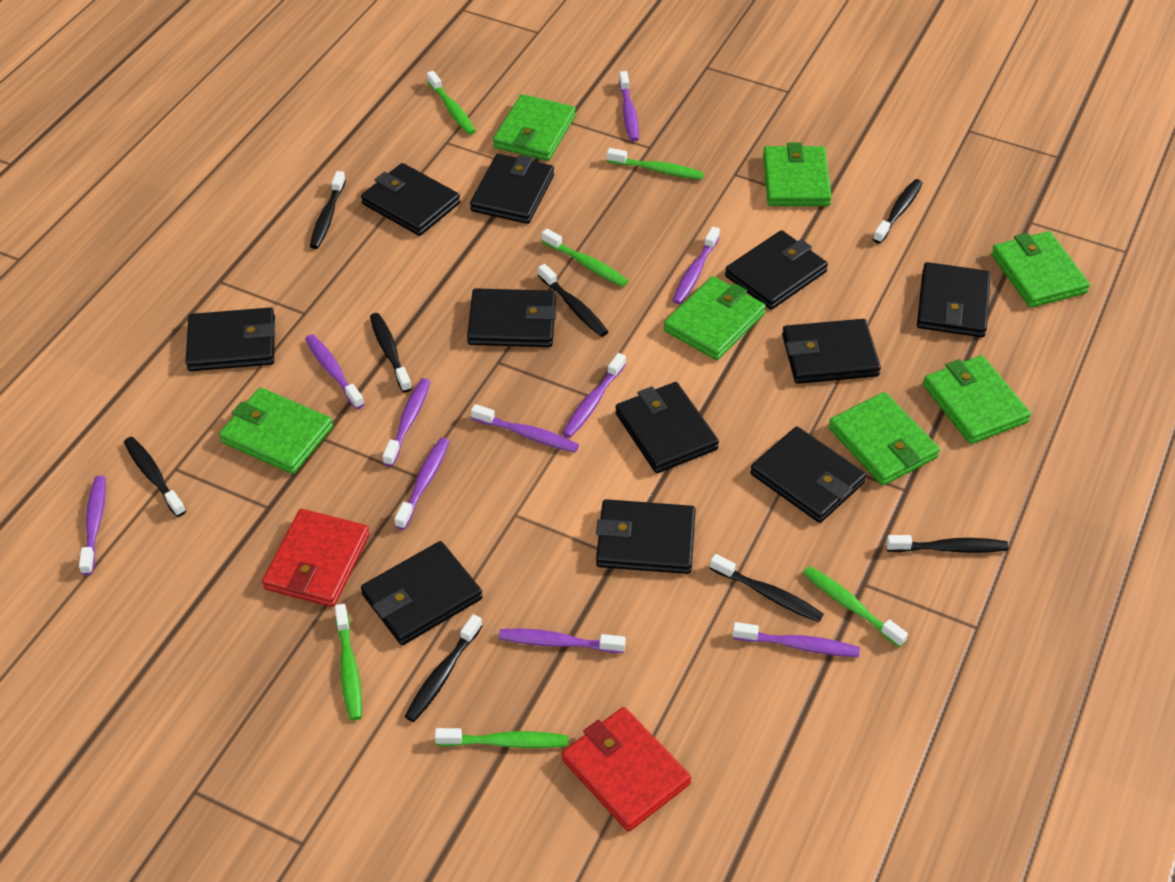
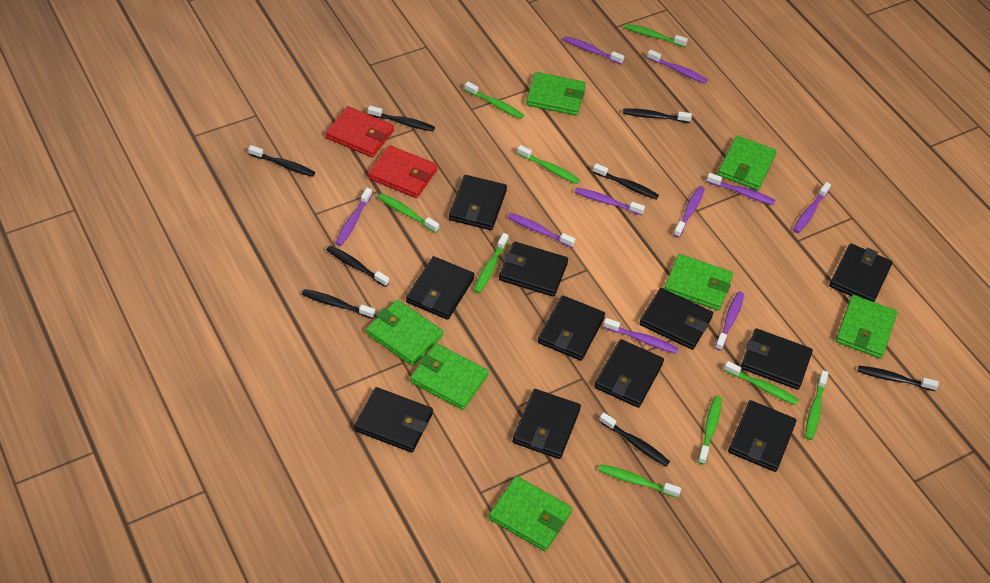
green toothbrush: 6 -> 9

